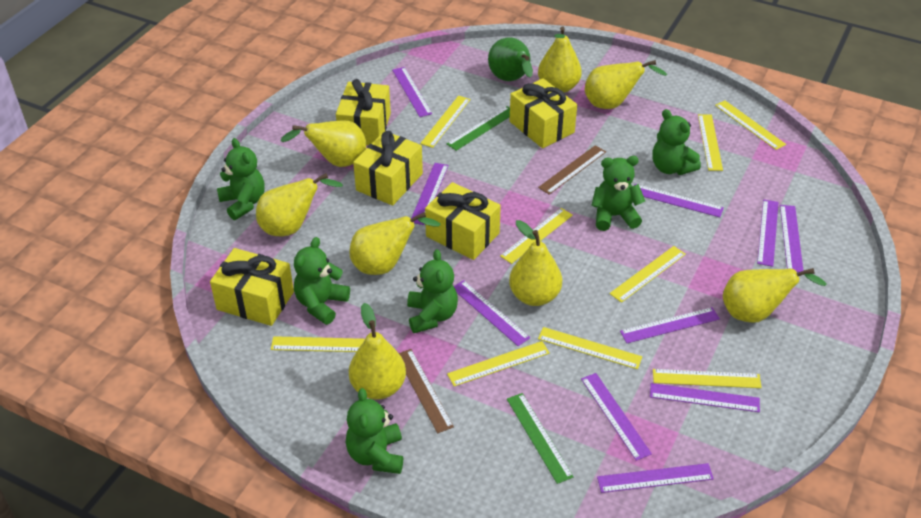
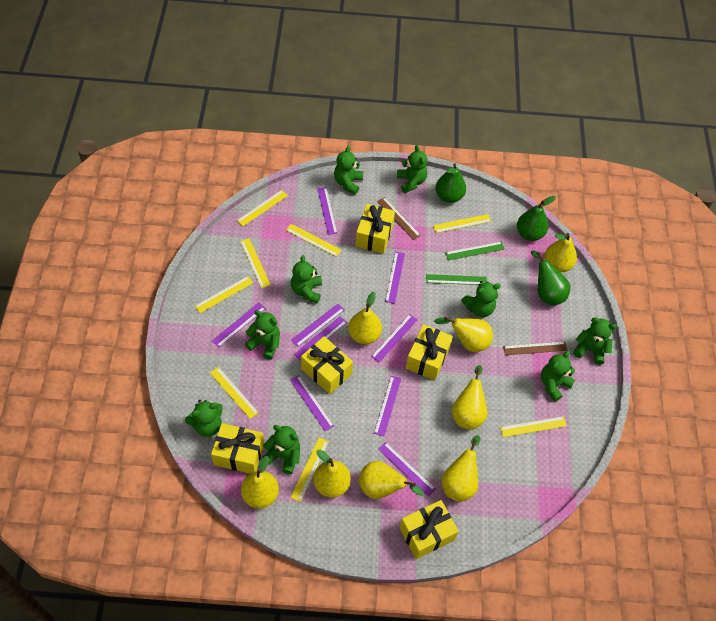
green pear: 1 -> 3
green teddy bear: 6 -> 9
purple ruler: 10 -> 9
yellow ruler: 9 -> 8

